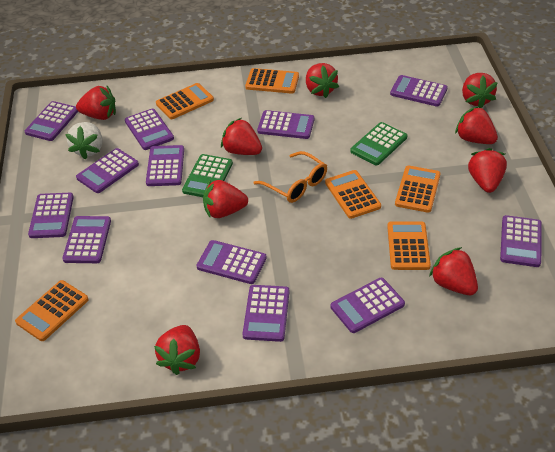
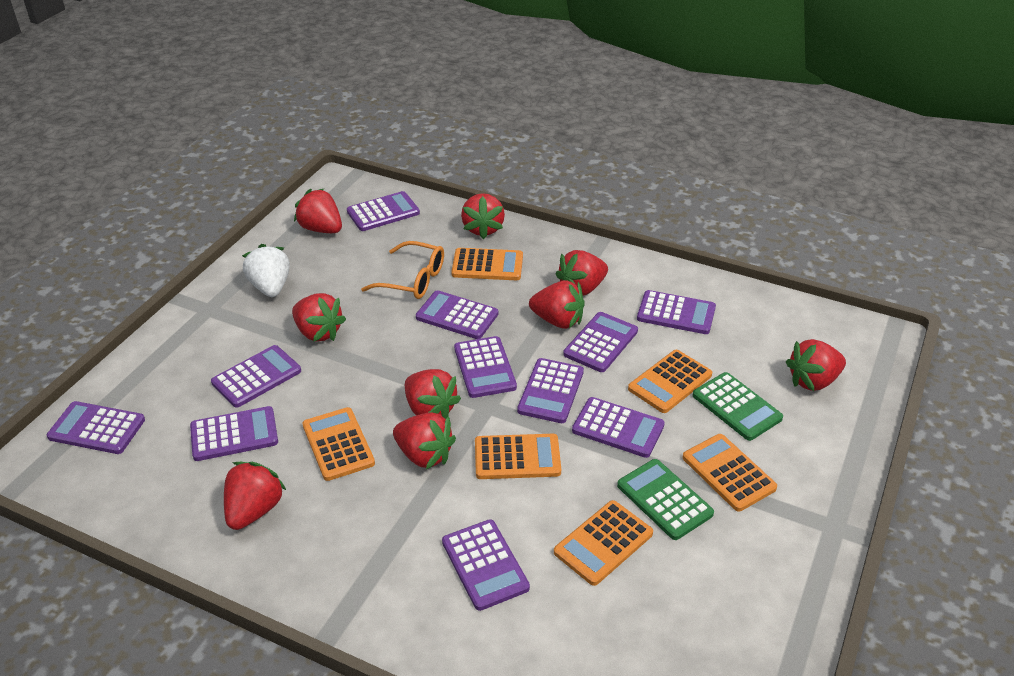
purple calculator: 12 -> 11

